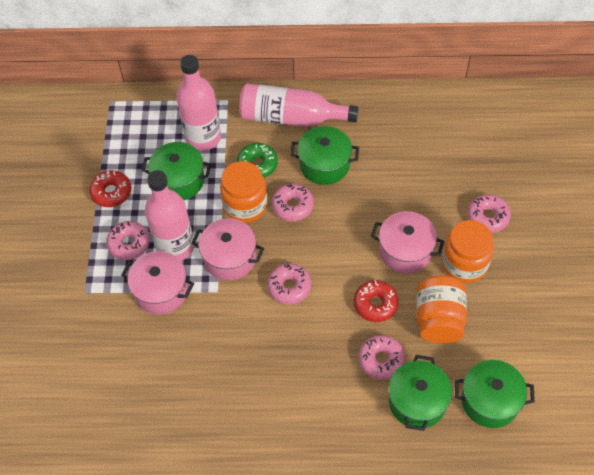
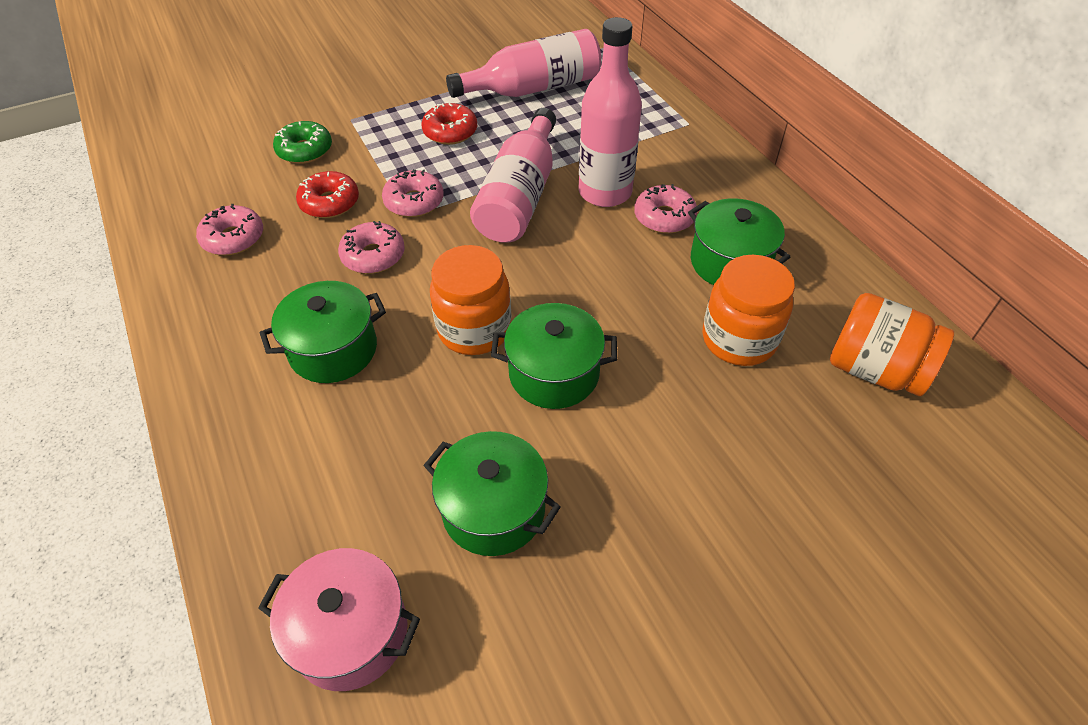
pink donut: 5 -> 4
pink pot: 3 -> 1

